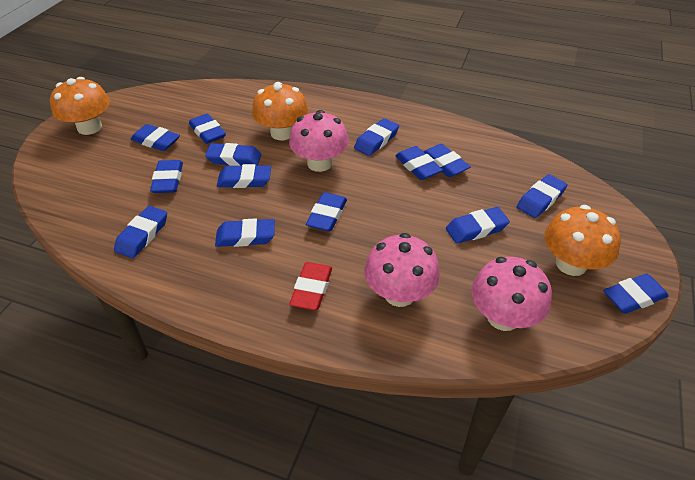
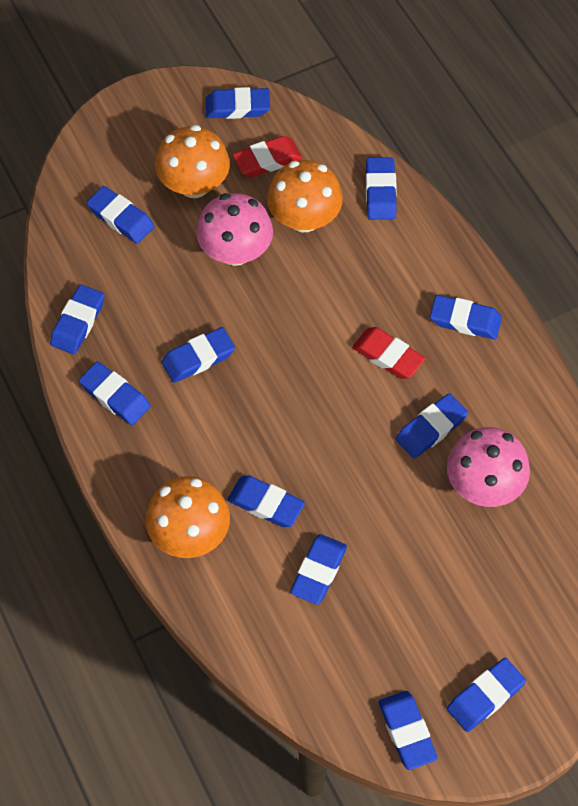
blue eraser: 14 -> 12
pink mushroom: 3 -> 2
red eraser: 1 -> 2

